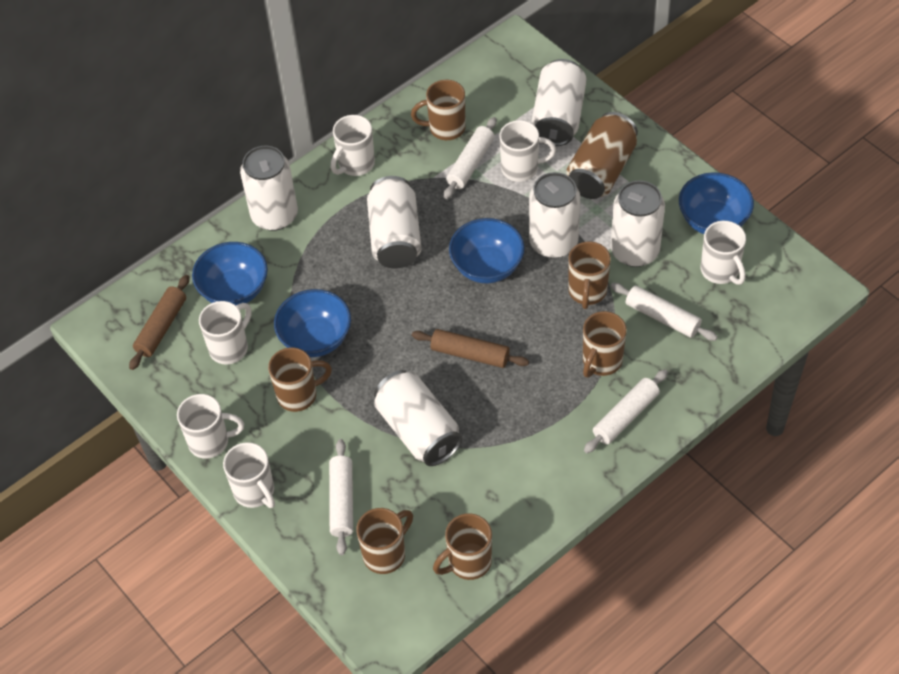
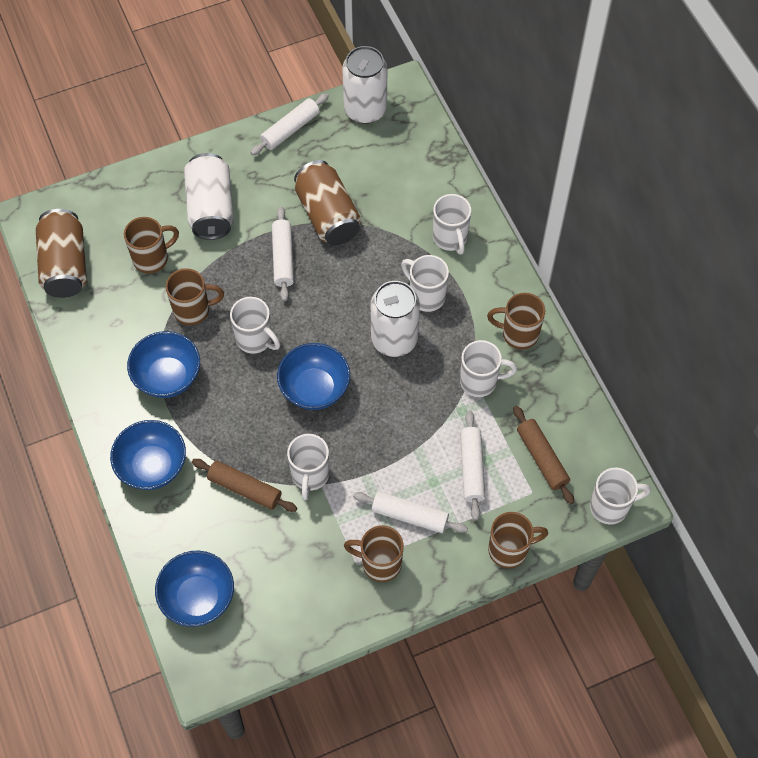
brown can: 1 -> 2
brown mug: 6 -> 5
white can: 6 -> 3

